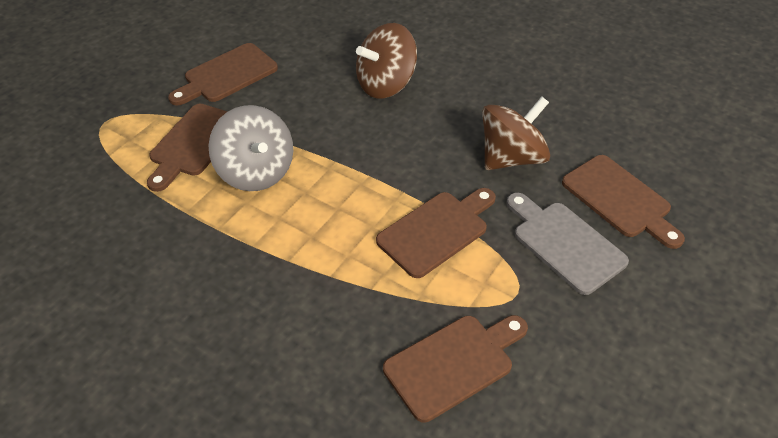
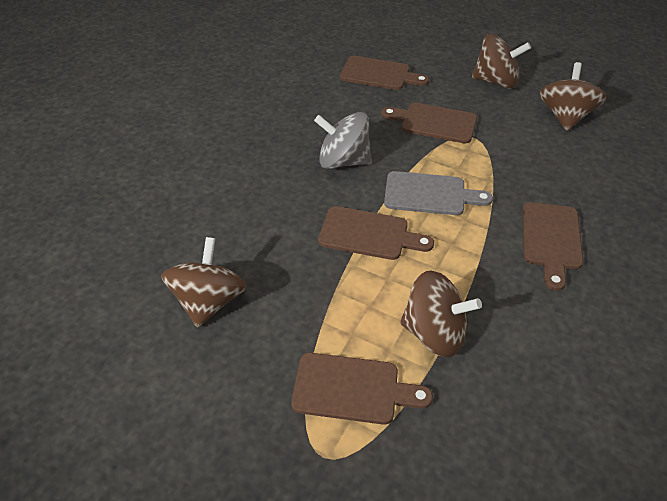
brown spinning top: 2 -> 4

